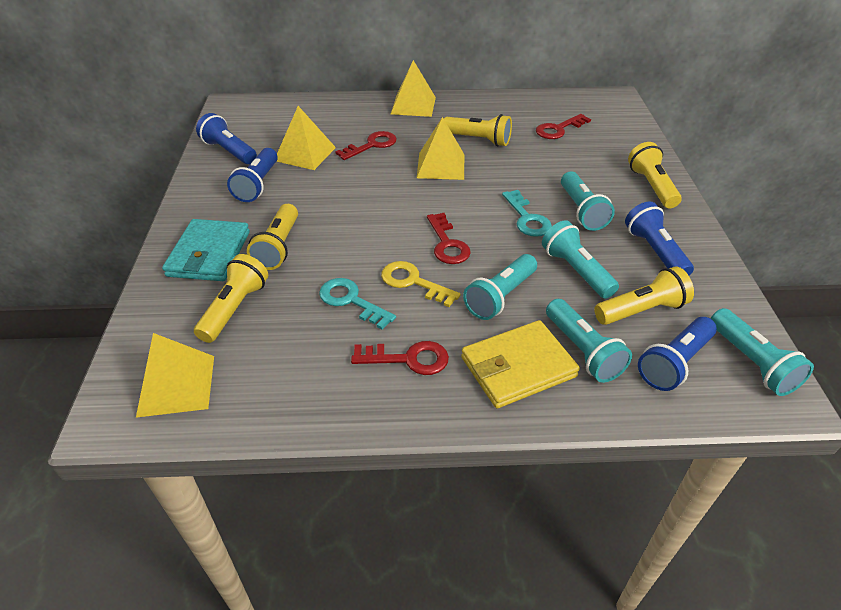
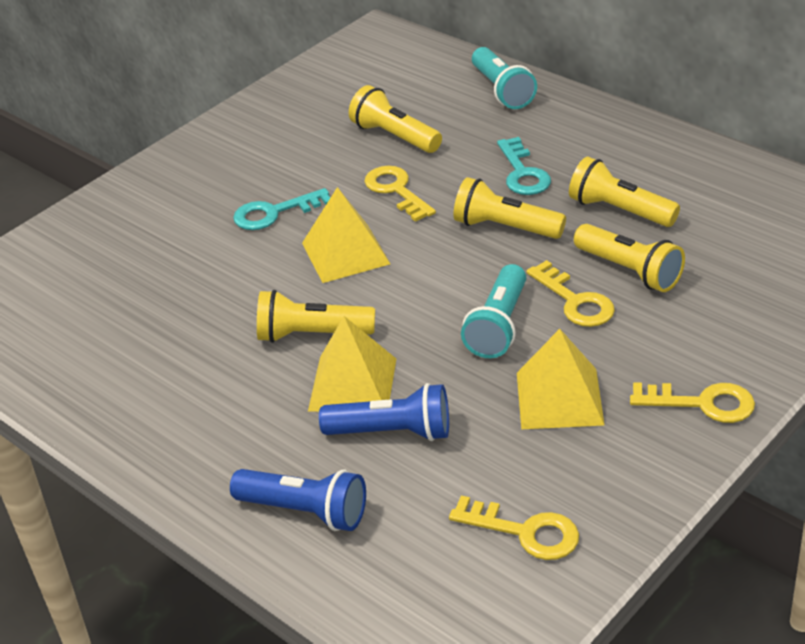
blue flashlight: 4 -> 2
red key: 4 -> 0
turquoise flashlight: 5 -> 2
turquoise wallet: 1 -> 0
yellow key: 1 -> 4
yellow pyramid: 4 -> 3
yellow wallet: 1 -> 0

